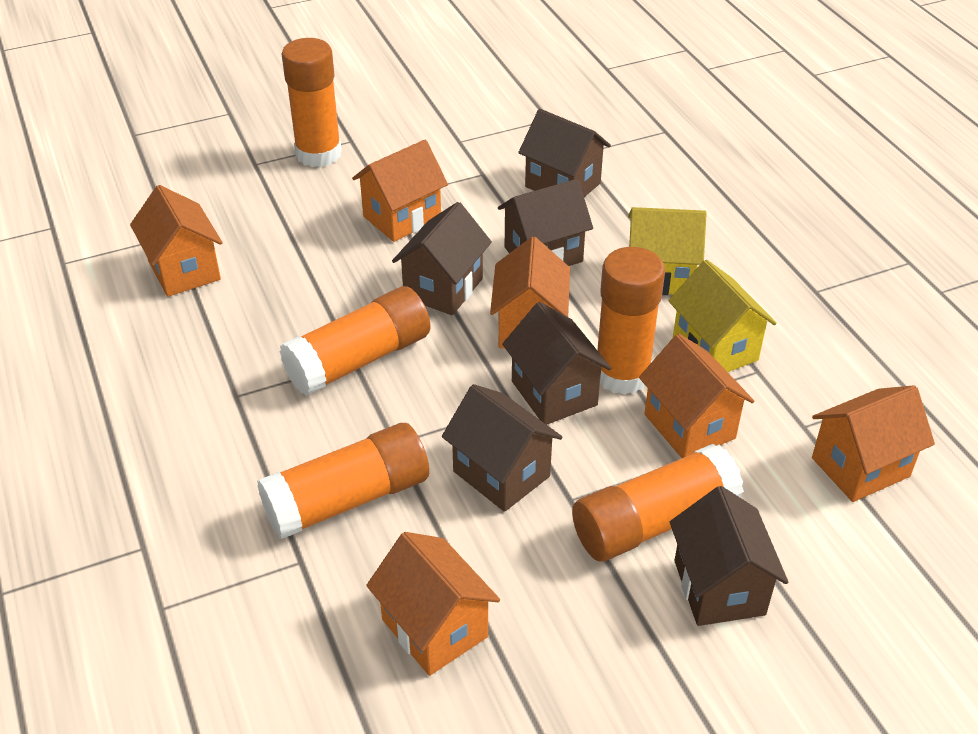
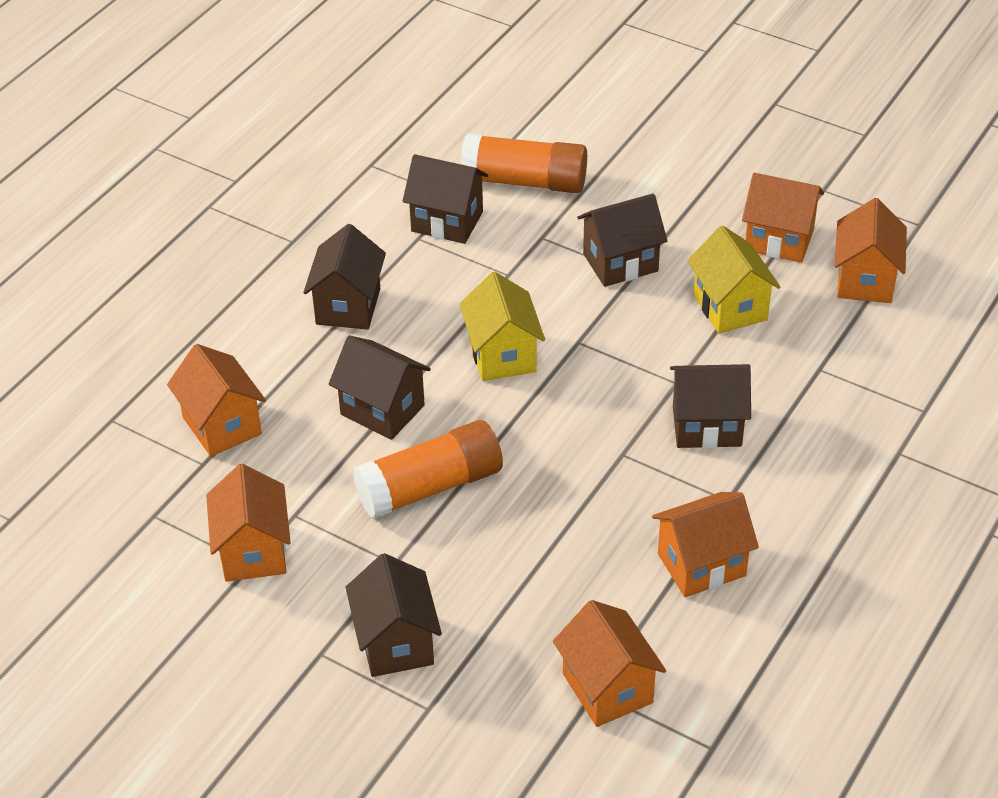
orange glue stick: 5 -> 2

